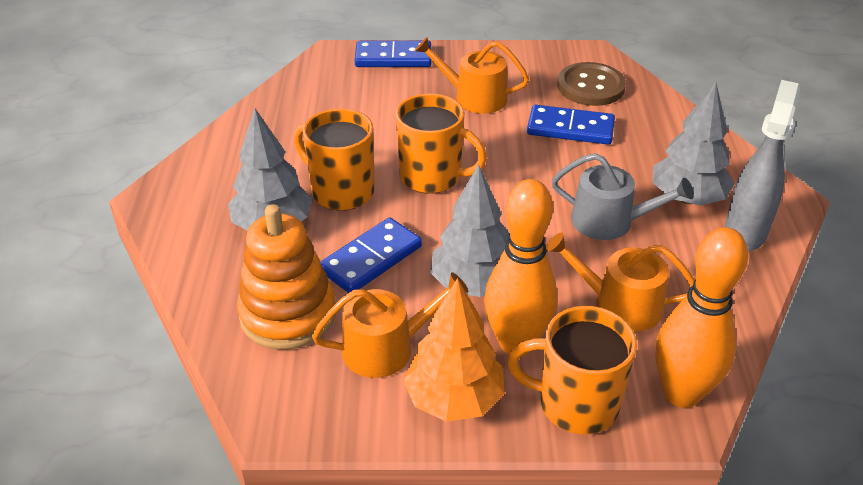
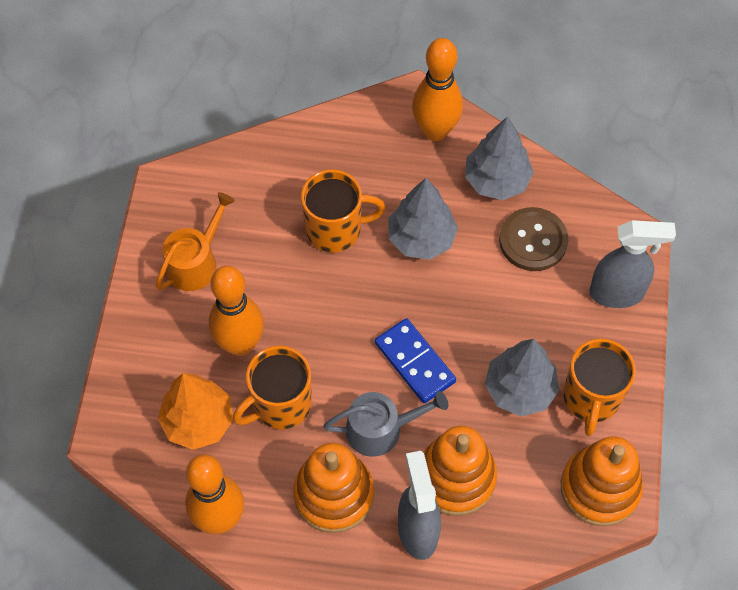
blue domino: 3 -> 1
grey spray bottle: 1 -> 2
orange bowling pin: 2 -> 3
orange stacking toy: 1 -> 3
orange watering can: 3 -> 1

